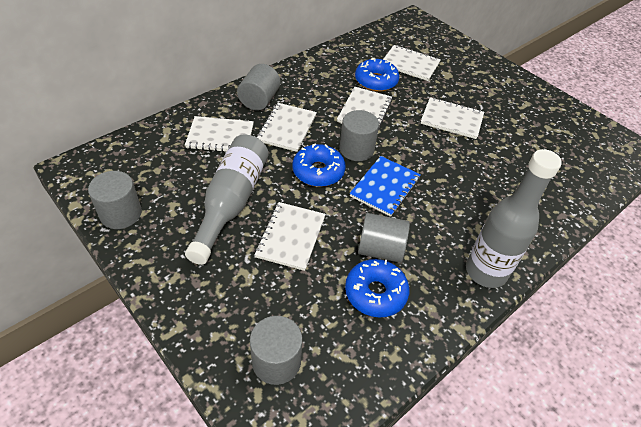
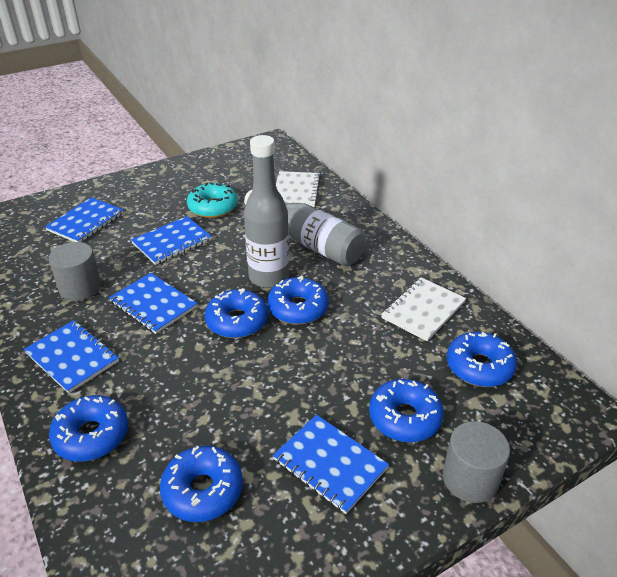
blue donut: 3 -> 6
blue notebook: 1 -> 5
grey cylinder: 5 -> 2
turquoise donut: 0 -> 1
white notebook: 6 -> 2

